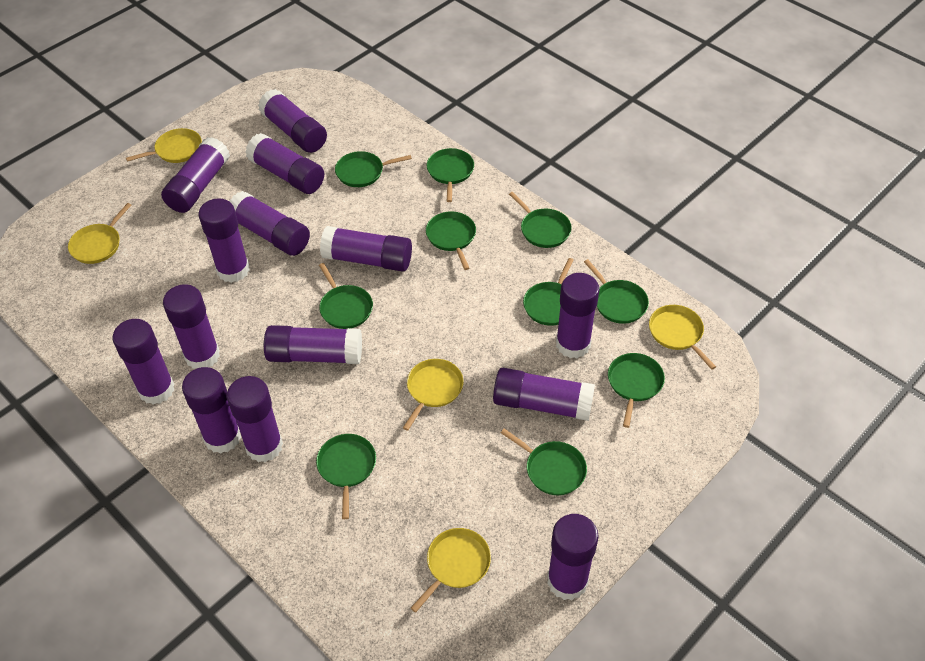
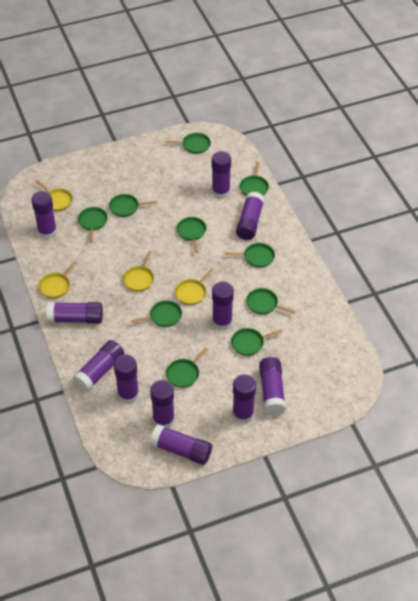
purple glue stick: 14 -> 11
yellow pan: 5 -> 4

